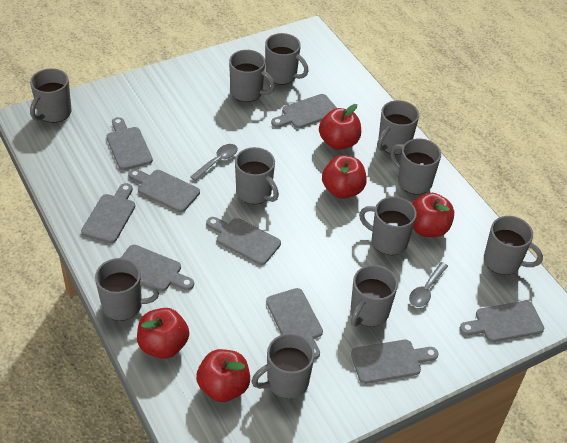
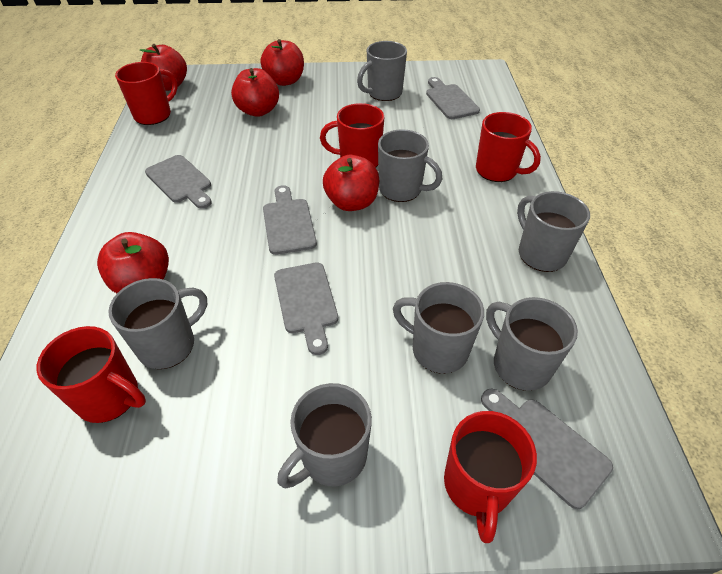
grey cutting board: 9 -> 5
grey mug: 11 -> 7
grey spoon: 2 -> 0
red mug: 0 -> 5

